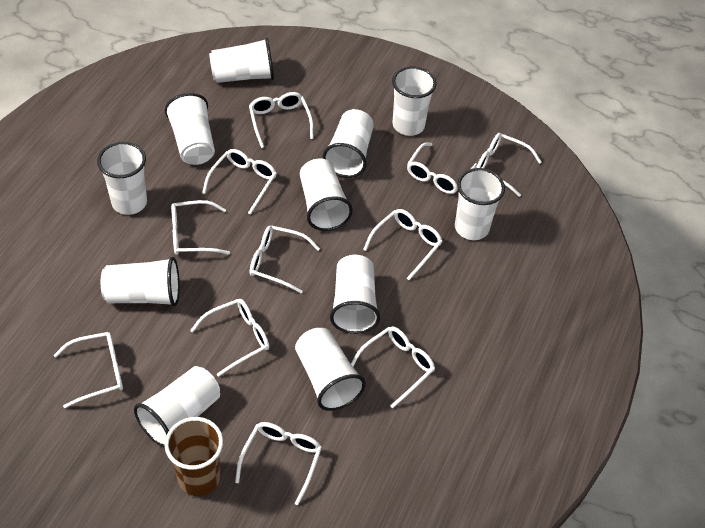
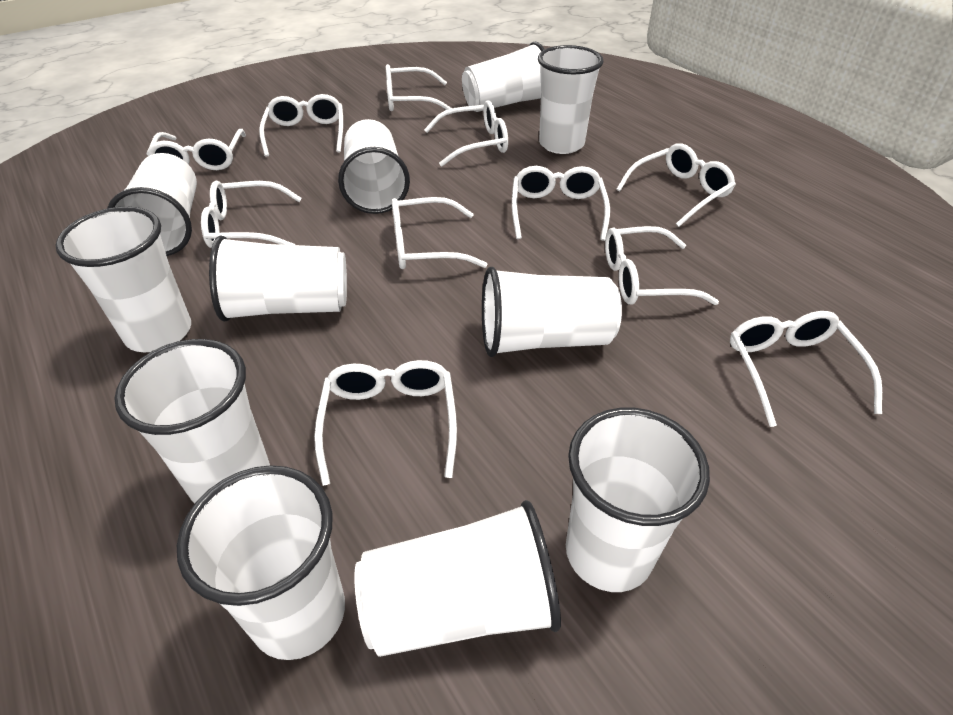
brown cup: 1 -> 0

